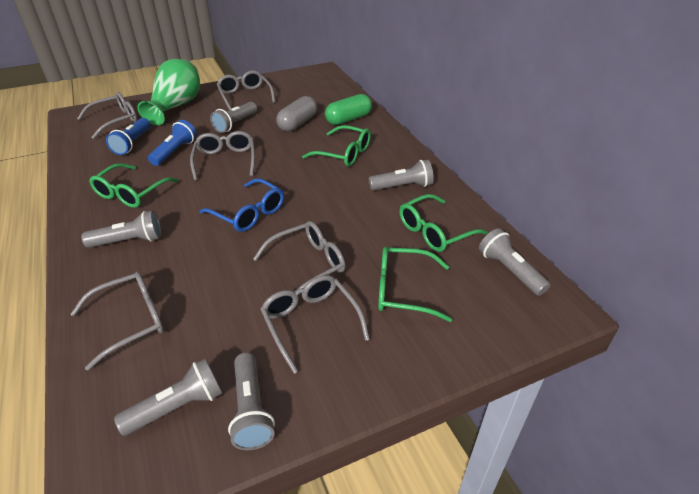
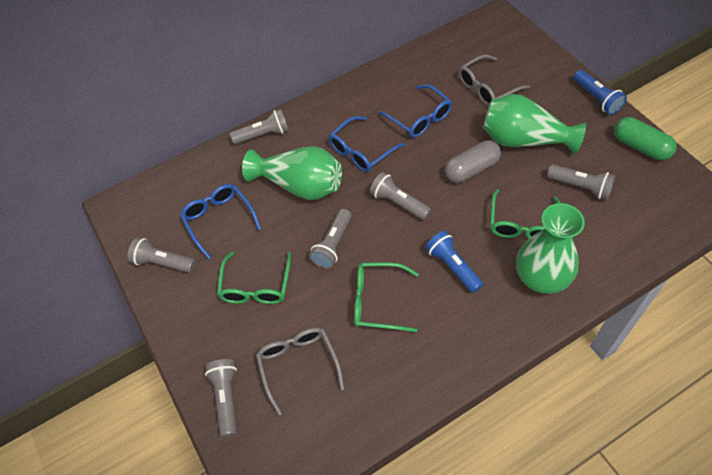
blue glasses: 1 -> 3
green glasses: 4 -> 3
green vase: 1 -> 3
grey glasses: 6 -> 2

